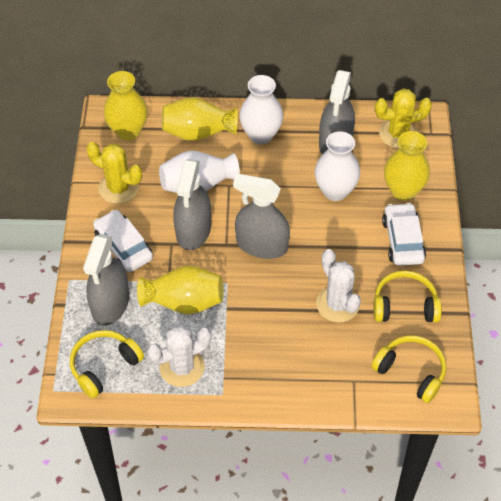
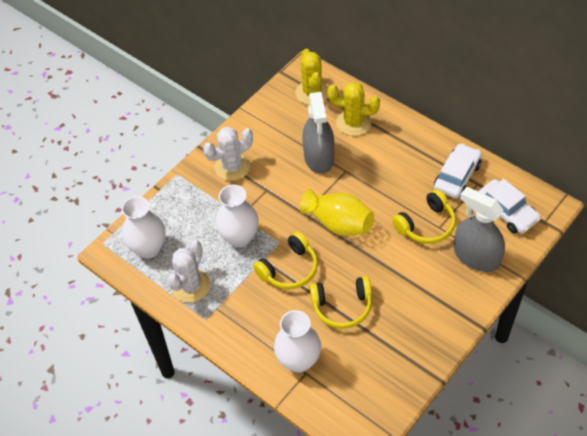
grey spray bottle: 4 -> 2
yellow vase: 4 -> 1

